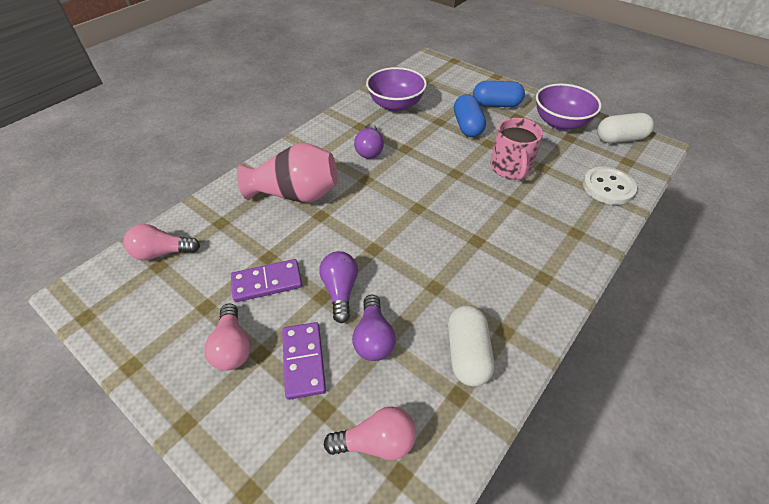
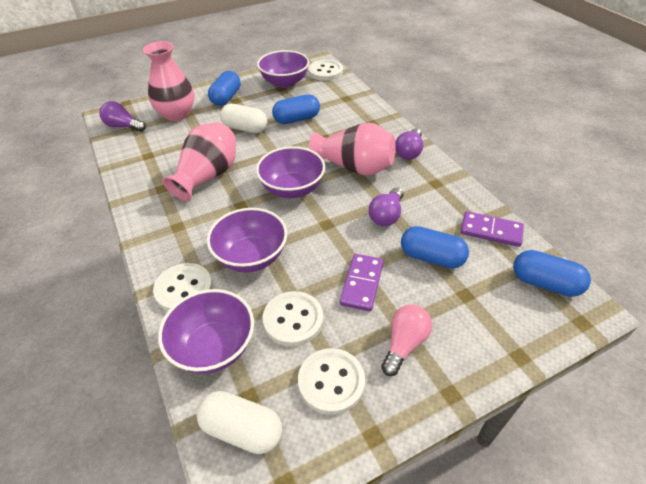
blue capsule: 2 -> 4
pink light bulb: 3 -> 1
pink mug: 1 -> 0
pink vase: 1 -> 3
purple bowl: 2 -> 4
white button: 1 -> 4

